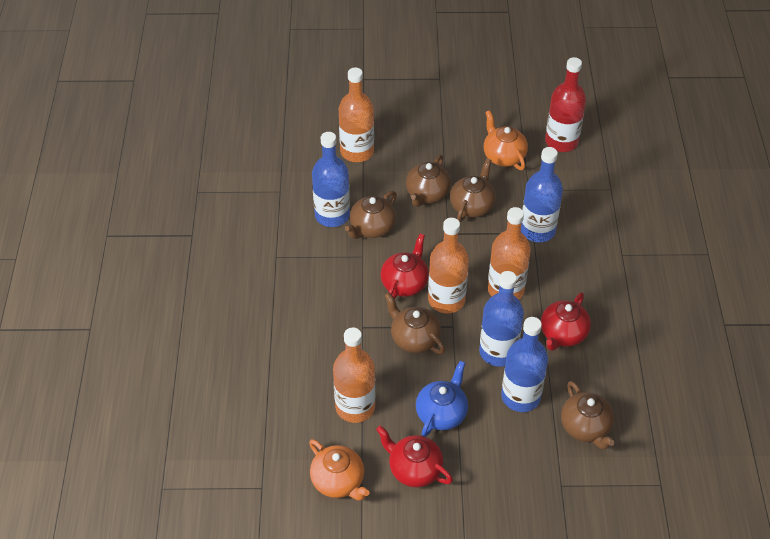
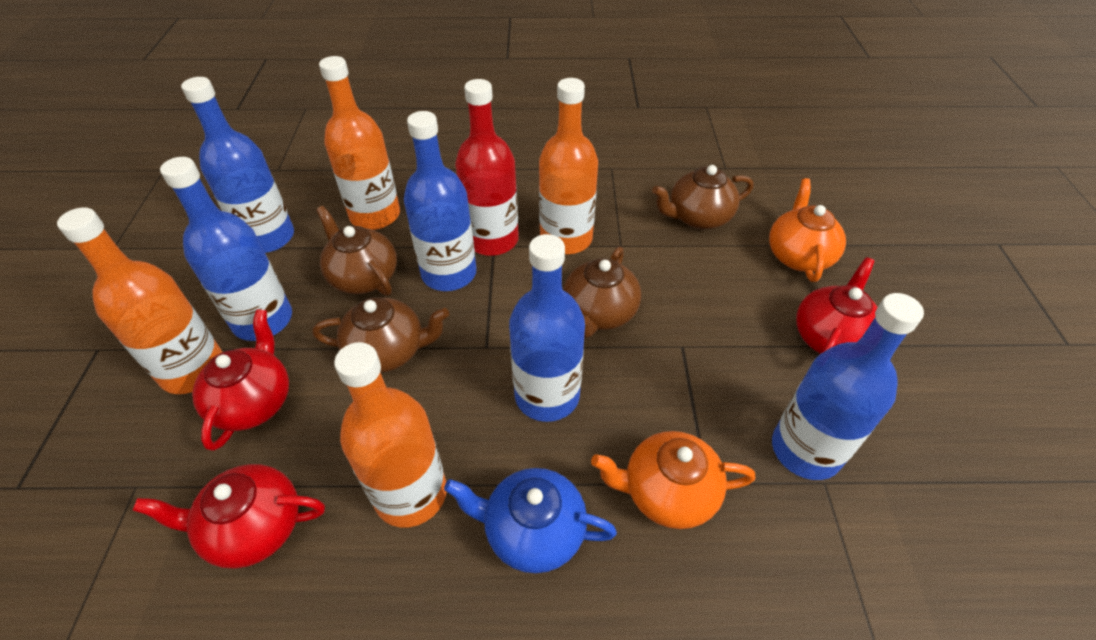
blue bottle: 4 -> 5
brown teapot: 5 -> 4

